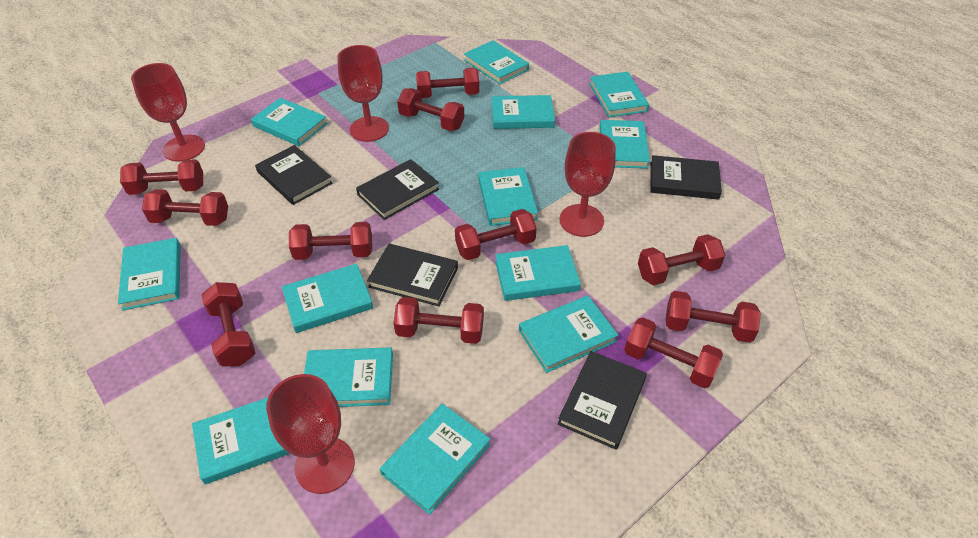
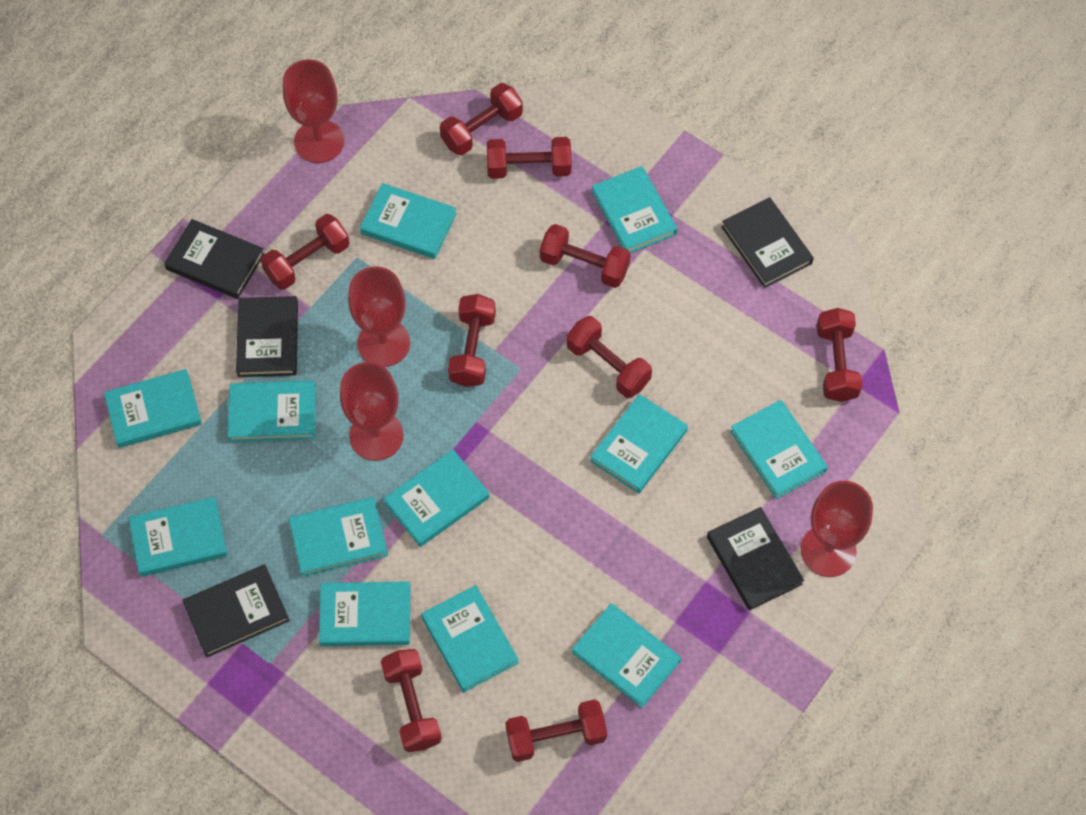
red dumbbell: 11 -> 9
turquoise book: 13 -> 12

